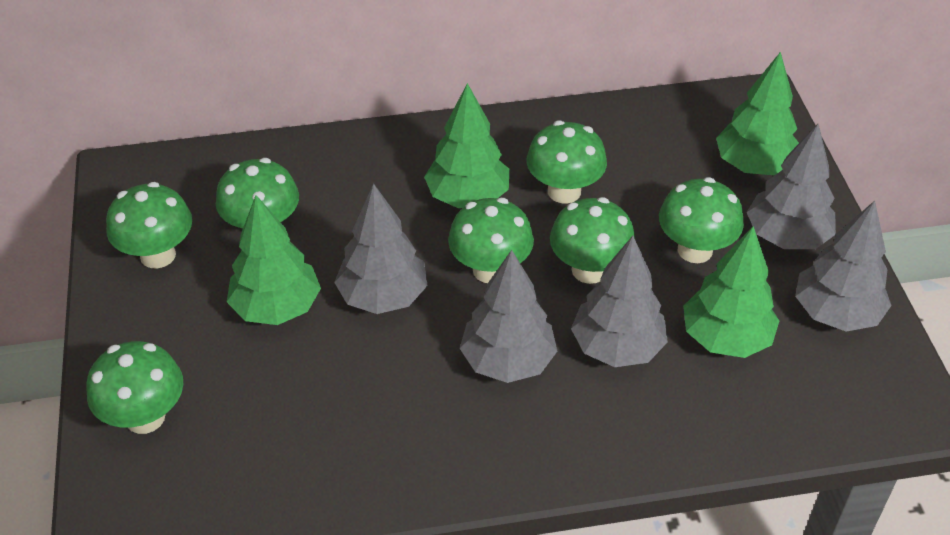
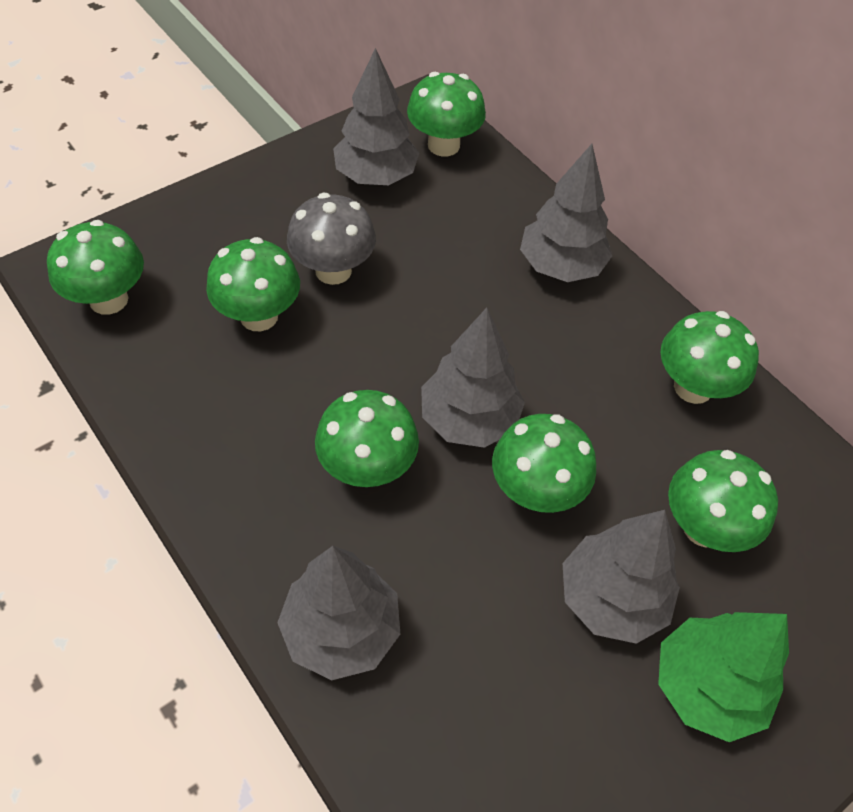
green tree: 4 -> 1
grey mushroom: 0 -> 1

